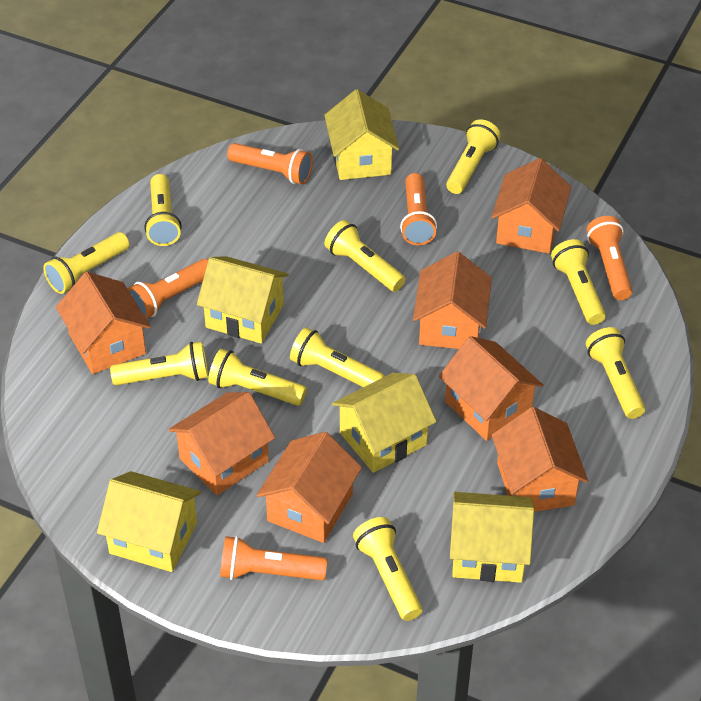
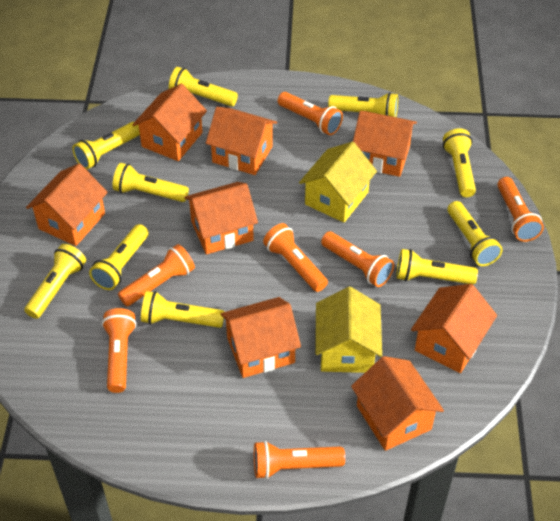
orange flashlight: 5 -> 7
orange house: 7 -> 8
yellow house: 5 -> 2

